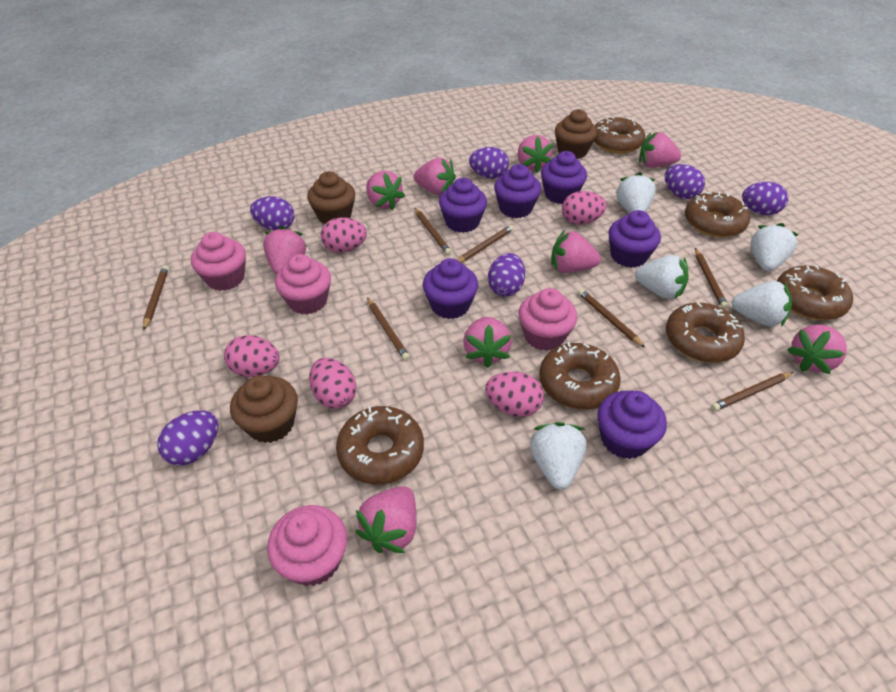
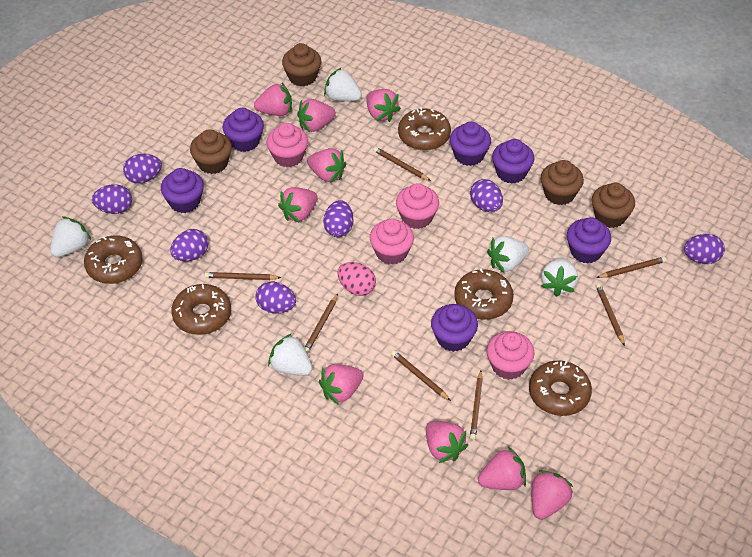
brown cupcake: 3 -> 4
brown donut: 6 -> 5
pink egg: 5 -> 1
purple egg: 6 -> 7

